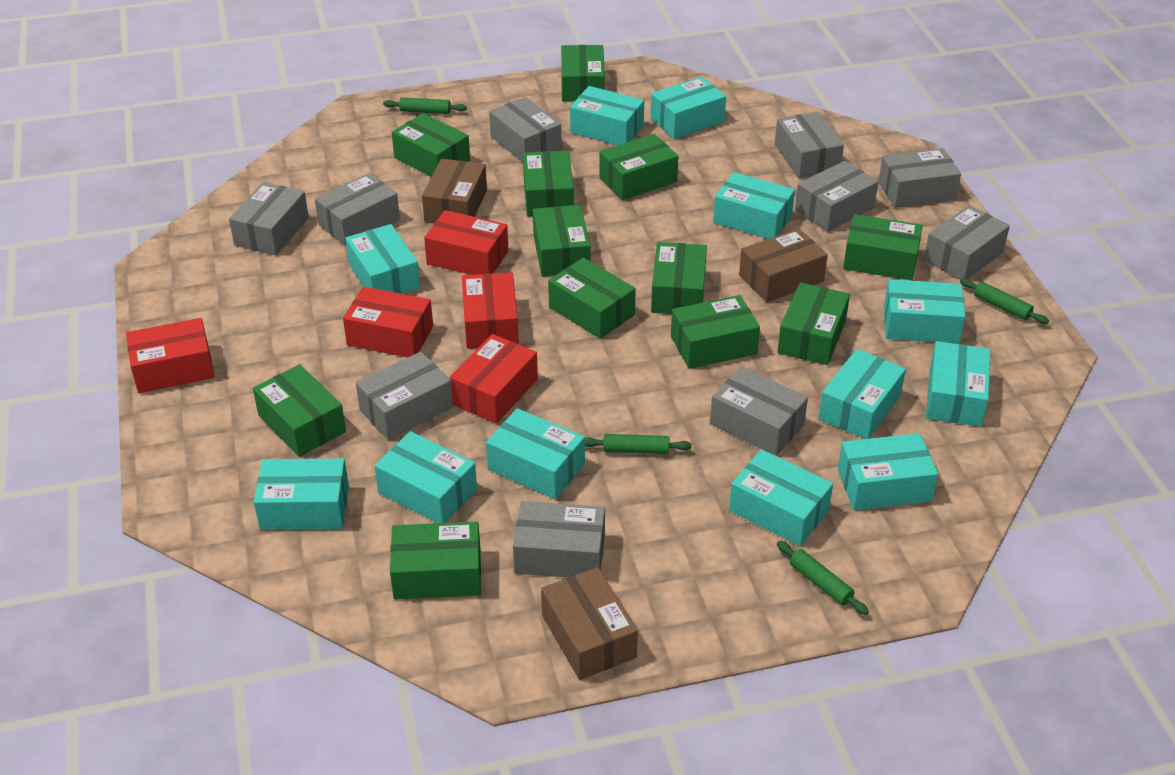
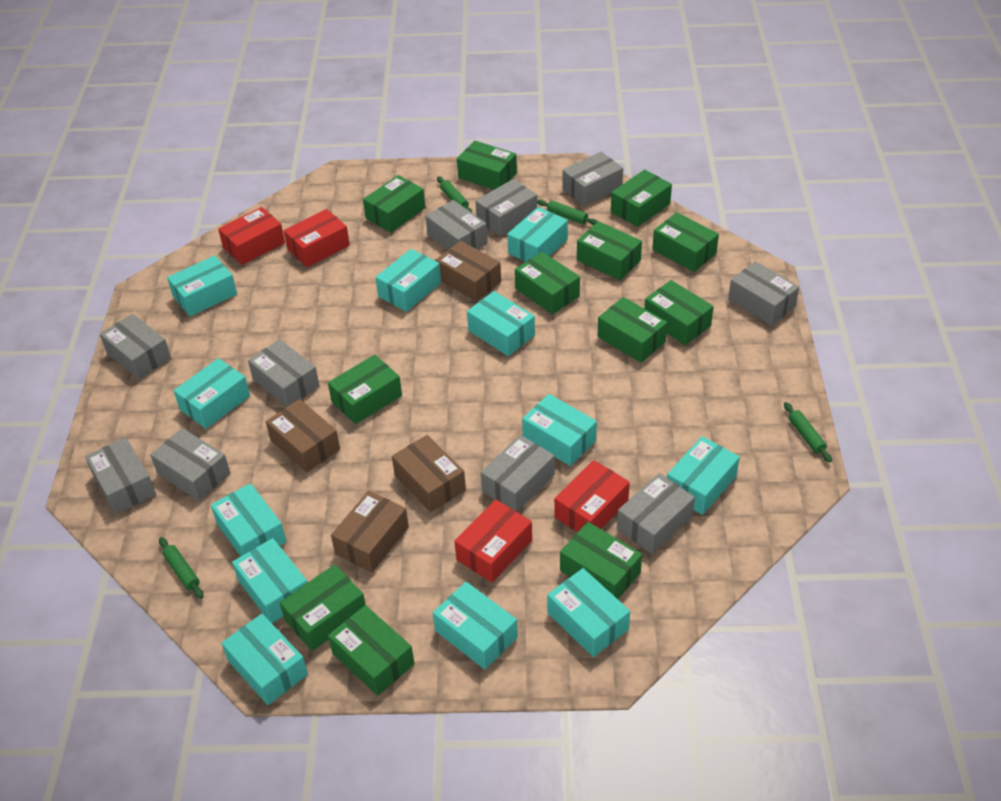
brown box: 3 -> 4
red box: 5 -> 4

